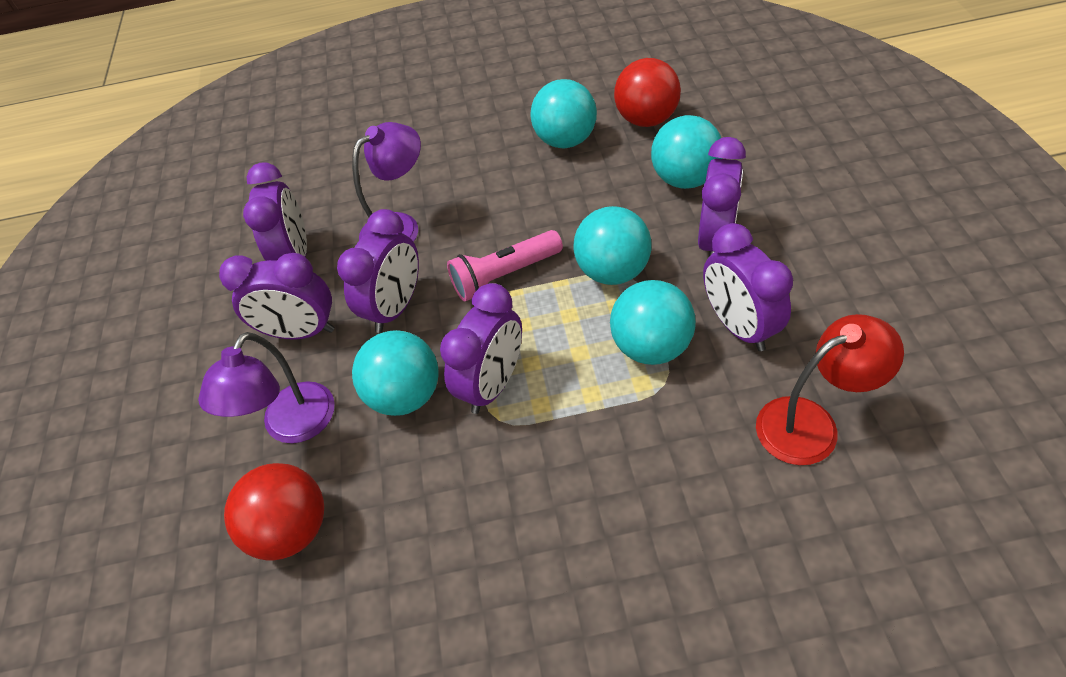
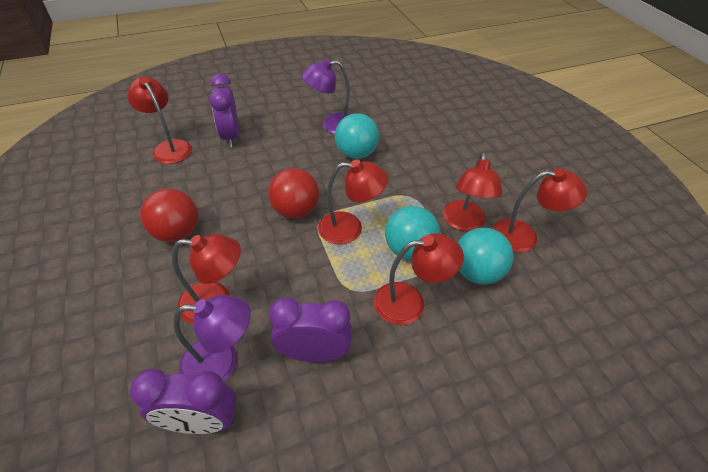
pink flashlight: 1 -> 0
purple clock: 6 -> 3
red lamp: 1 -> 6
turquoise ball: 5 -> 3

